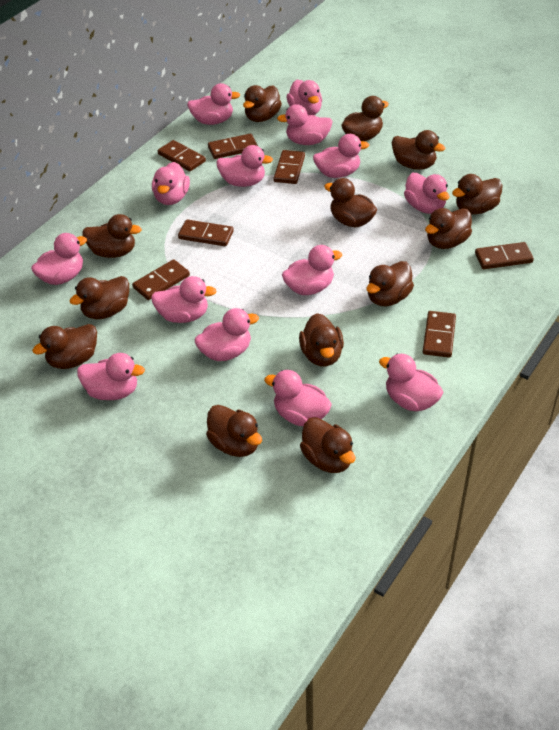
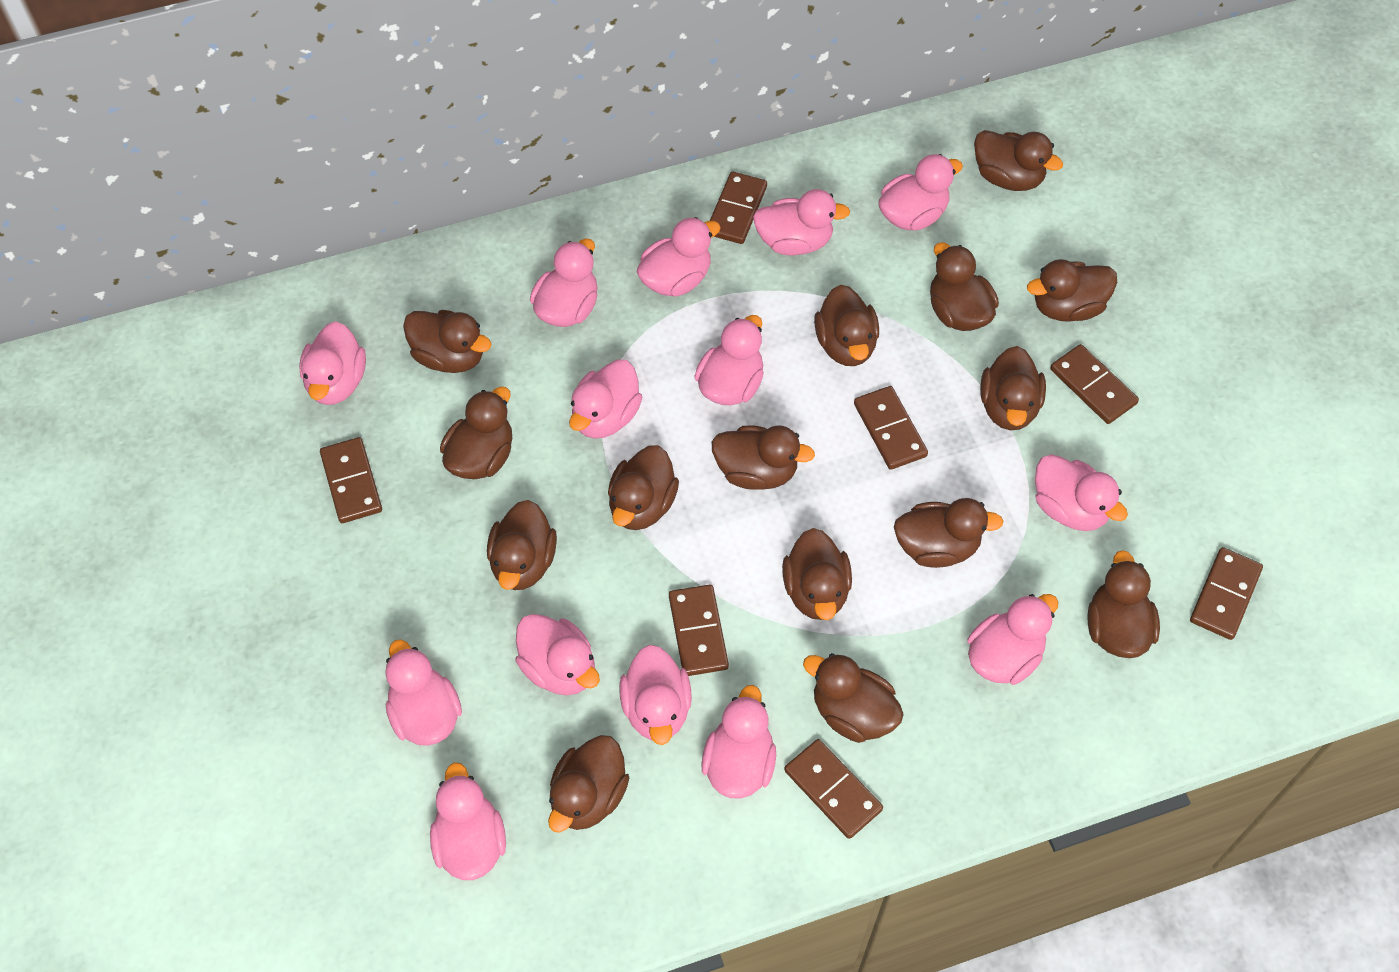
brown duck: 13 -> 15

